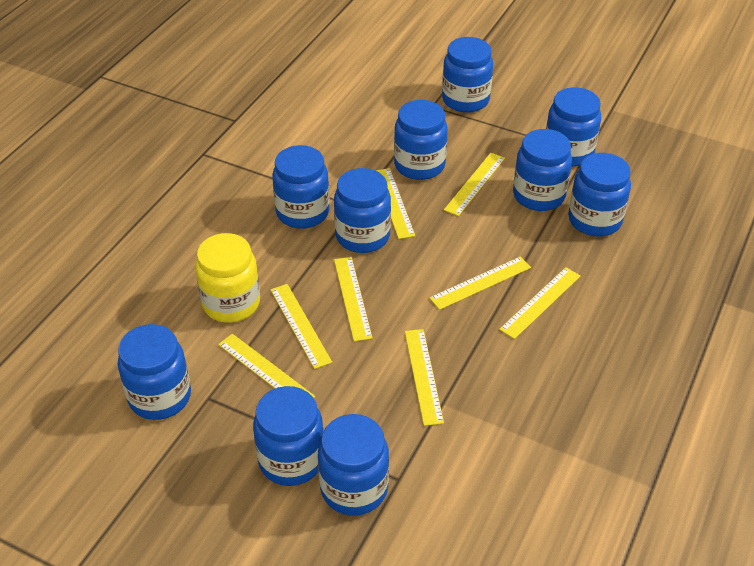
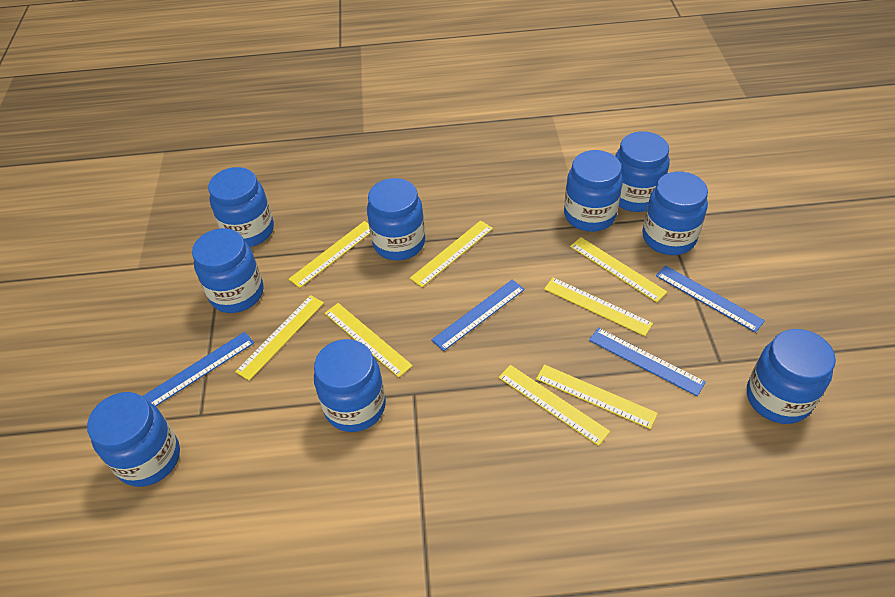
blue jar: 10 -> 9
blue ruler: 0 -> 4
yellow jar: 1 -> 0

